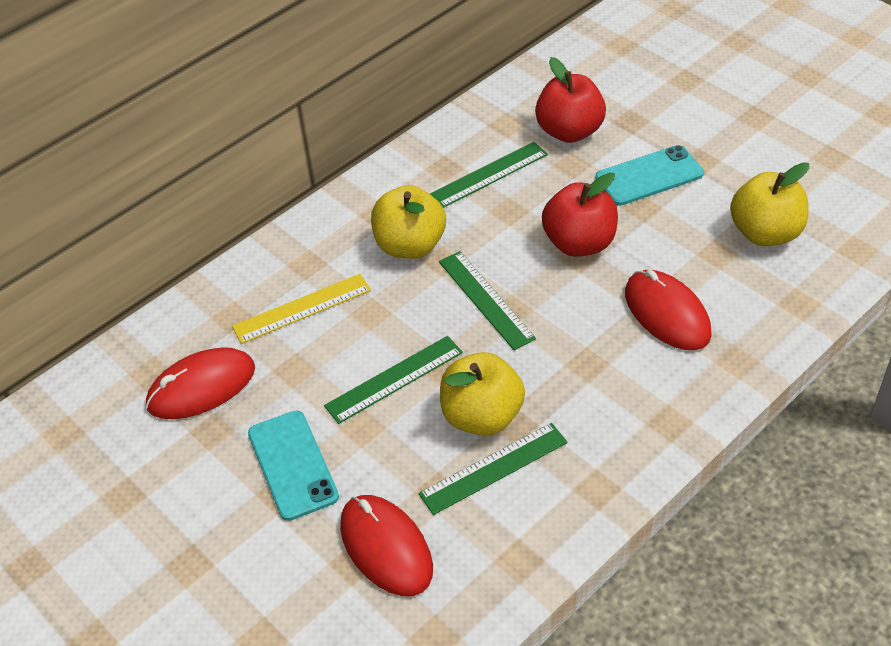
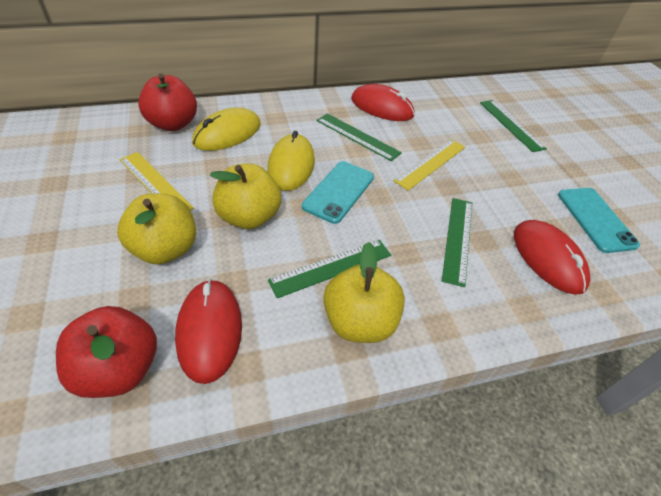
yellow mouse: 0 -> 2
yellow ruler: 1 -> 2

